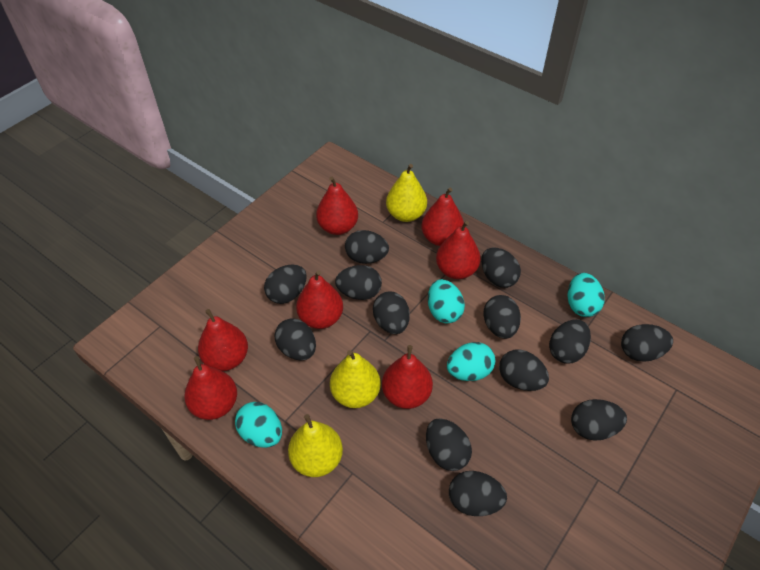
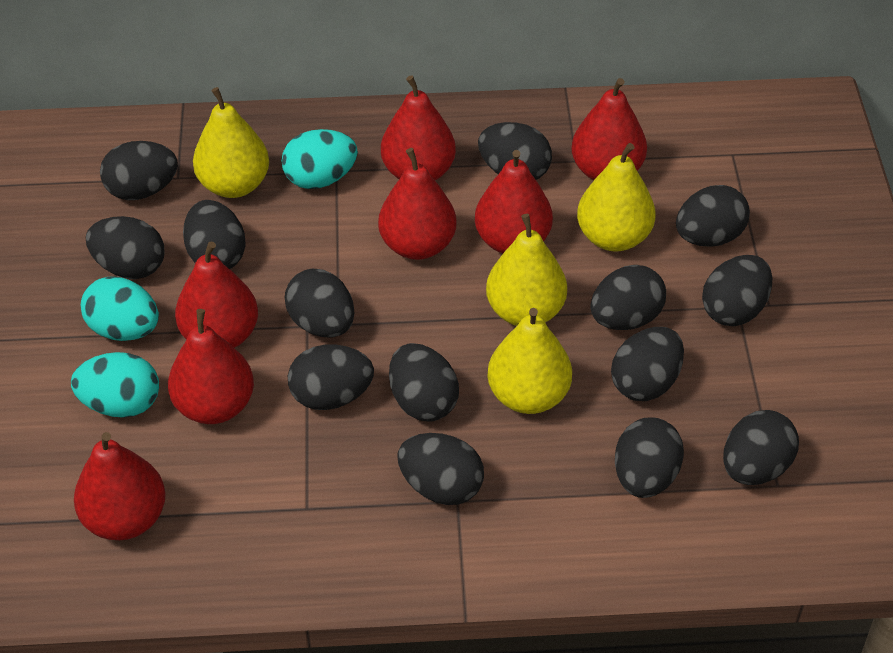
black egg: 13 -> 14
turquoise egg: 4 -> 3
yellow pear: 3 -> 4

